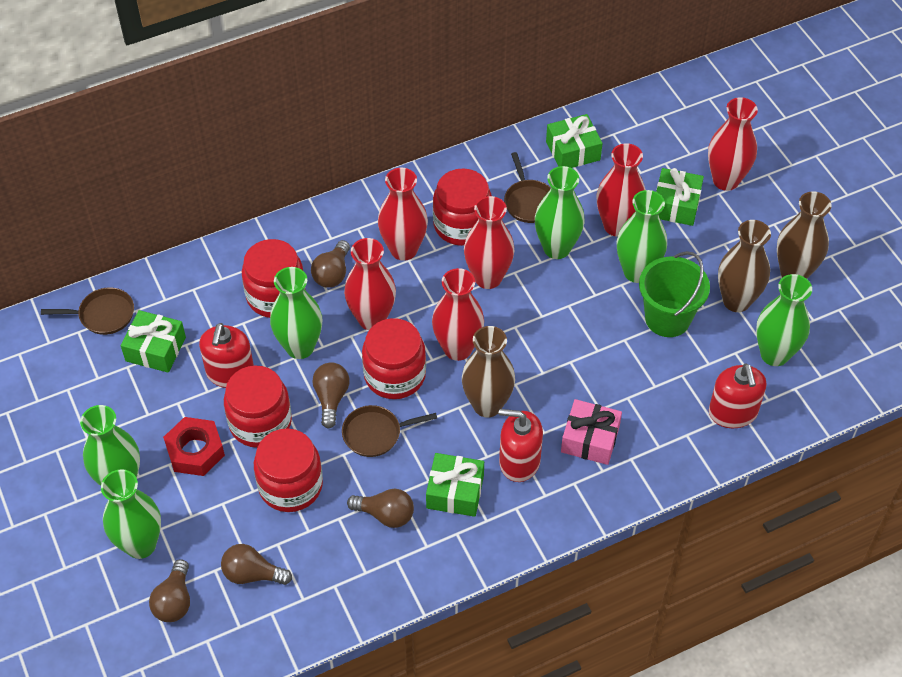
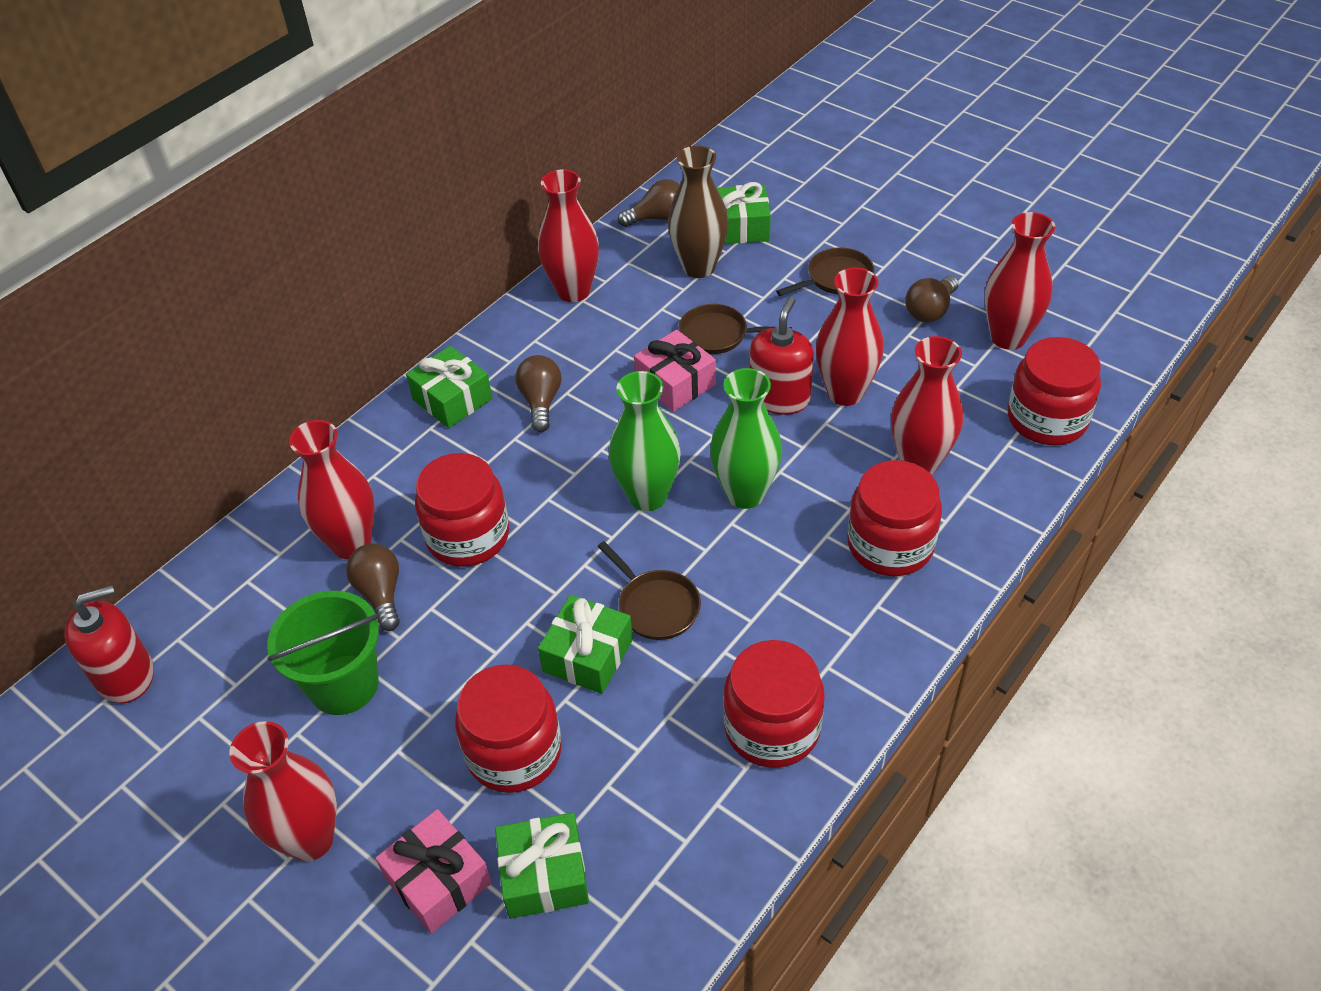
brown light bulb: 5 -> 4
brown vase: 3 -> 1
green vase: 6 -> 2
pink gift: 1 -> 2
red nut: 1 -> 0
red soap dispenser: 3 -> 2

